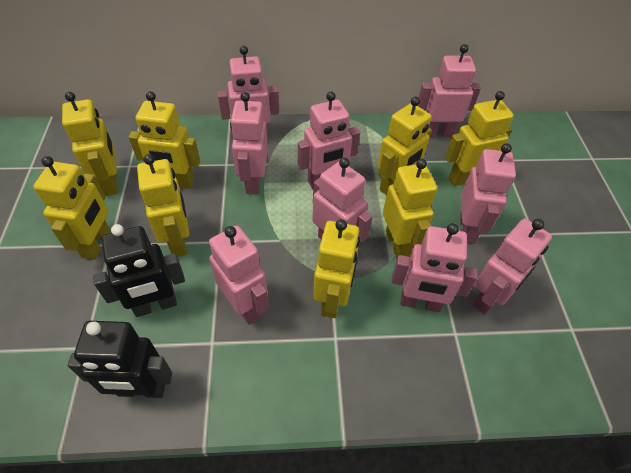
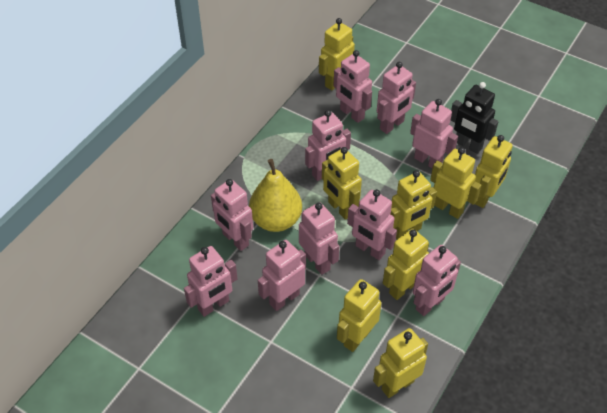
black robot: 2 -> 1
pink robot: 9 -> 10
yellow pear: 0 -> 1

